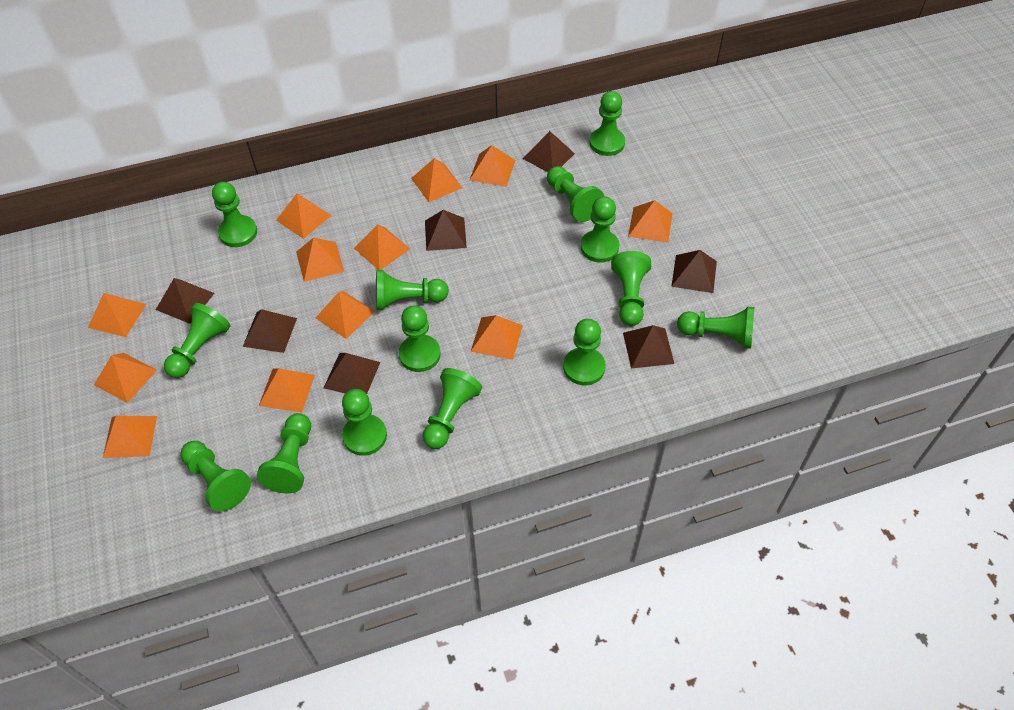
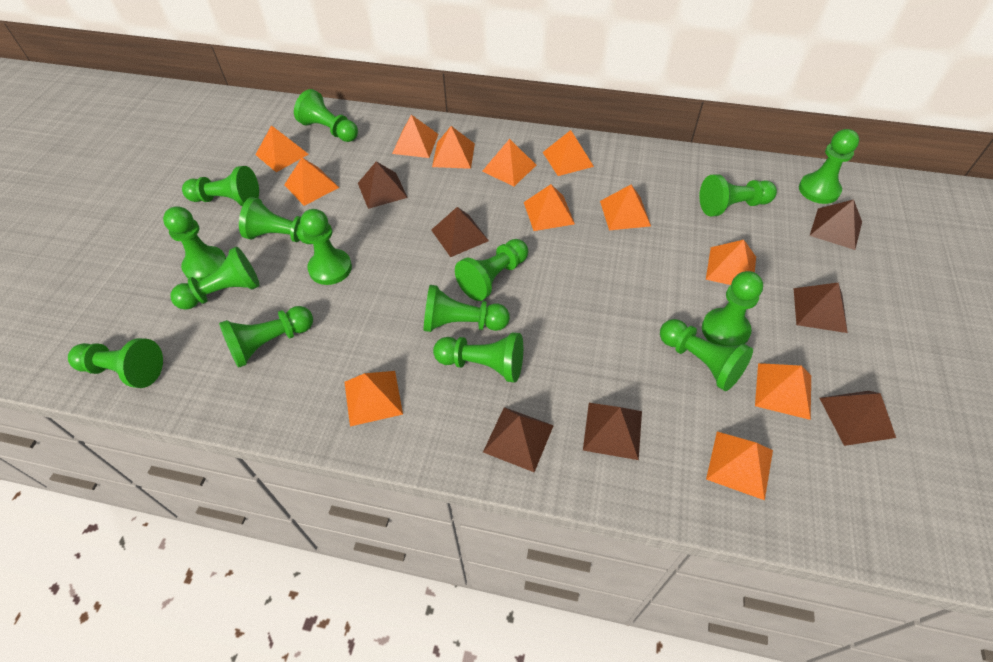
green pawn: 14 -> 15

